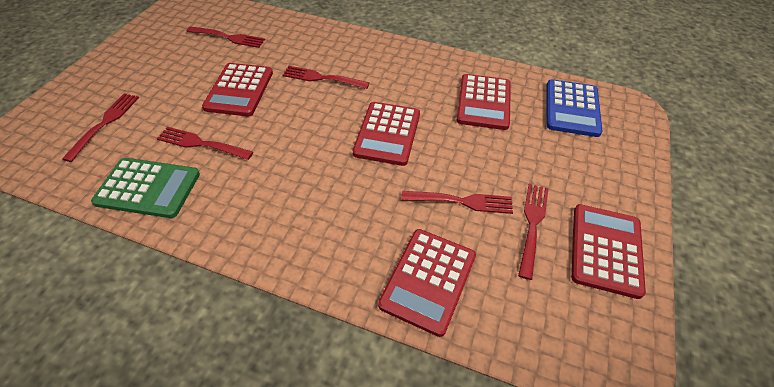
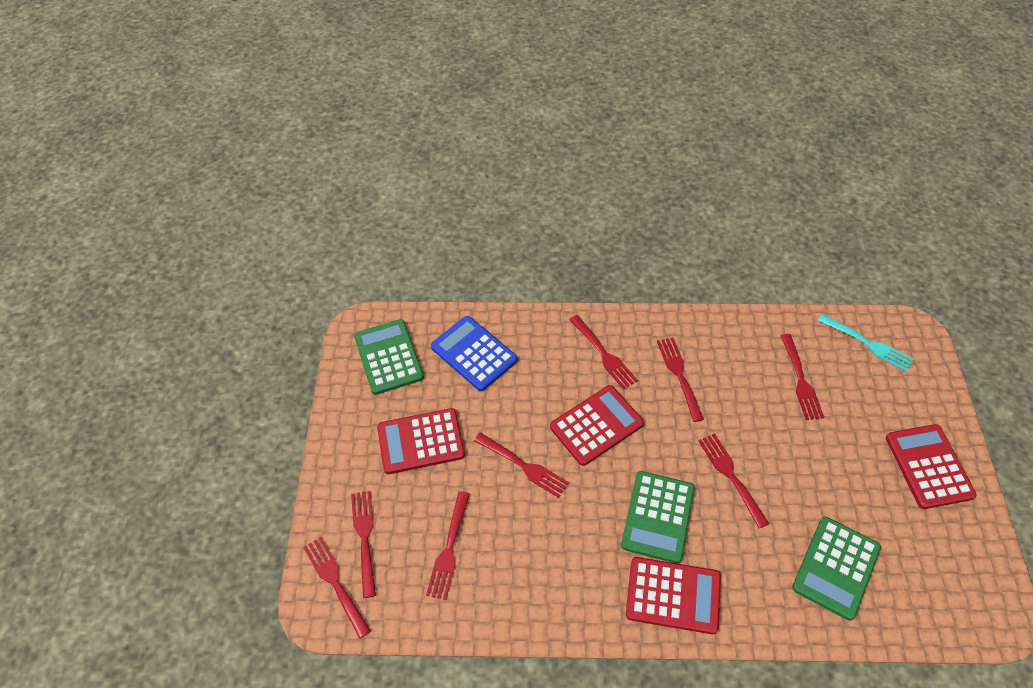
green calculator: 1 -> 3
red calculator: 5 -> 4
red fork: 6 -> 8
turquoise fork: 0 -> 1

